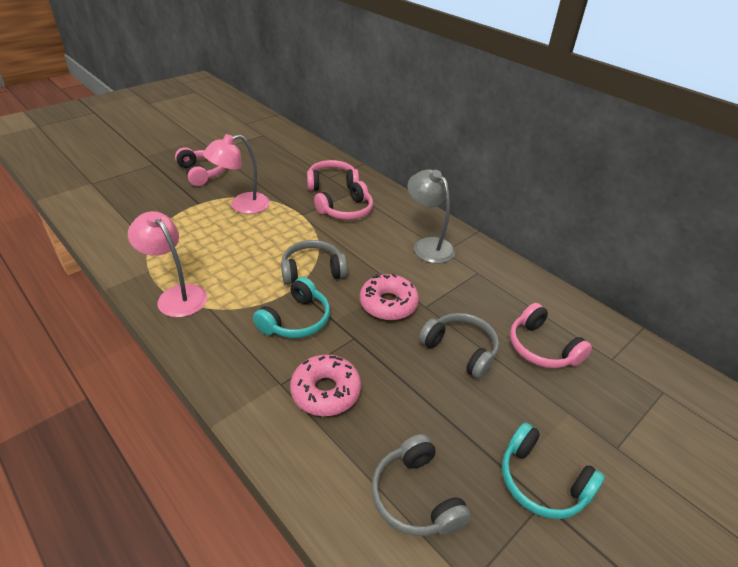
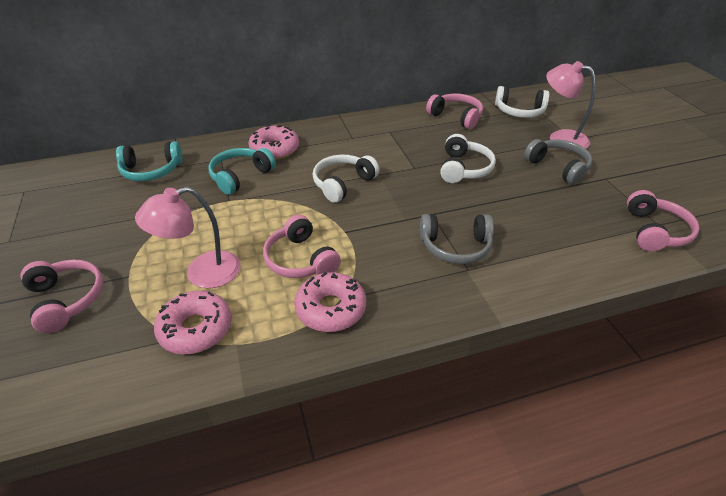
grey headphones: 3 -> 2
grey lamp: 1 -> 0
pink donut: 2 -> 3
white headphones: 0 -> 3

